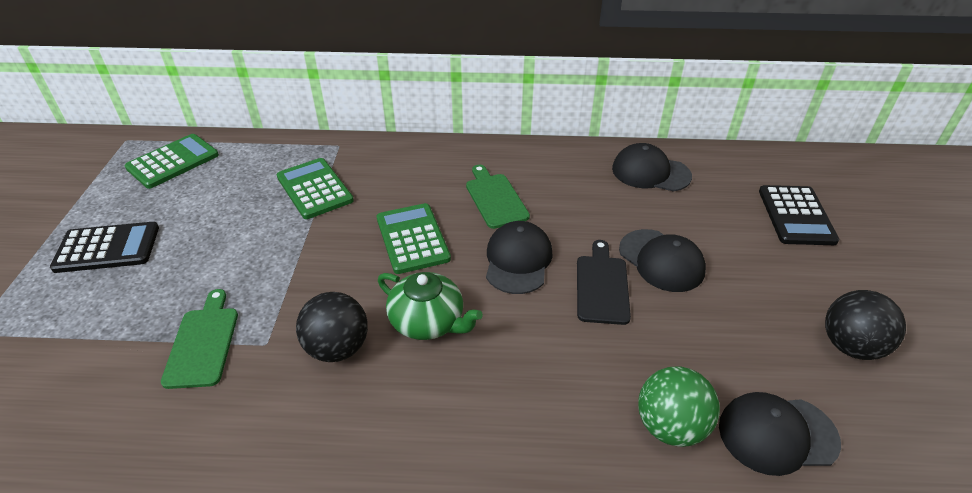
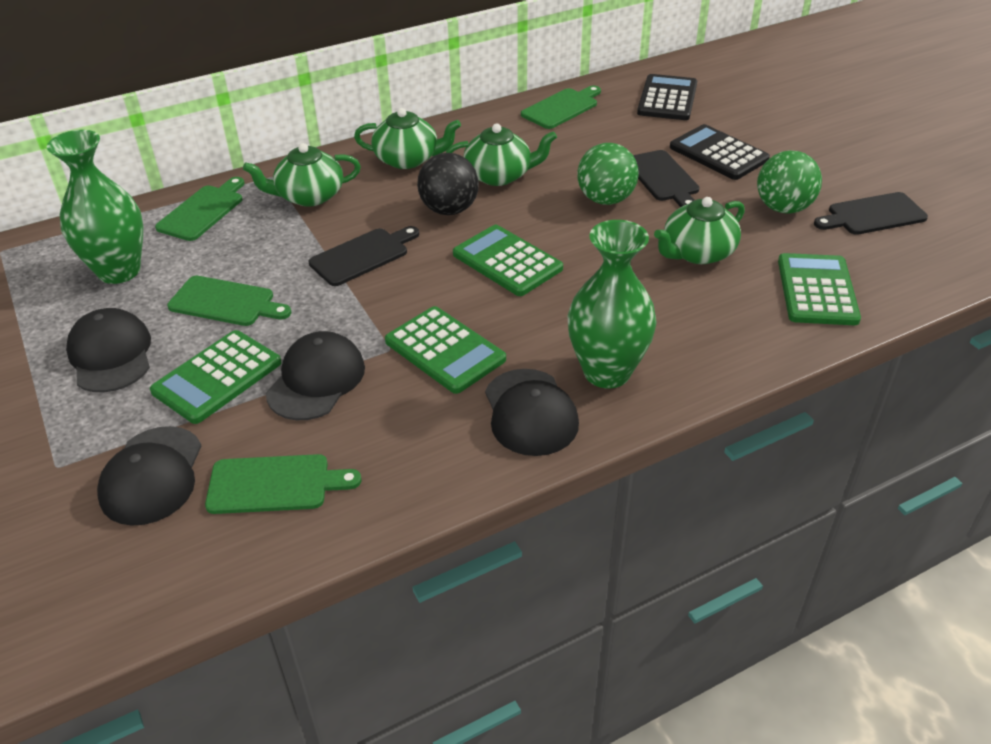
black ball: 2 -> 1
black cutting board: 1 -> 3
green ball: 1 -> 2
green calculator: 3 -> 4
green cutting board: 2 -> 4
green teapot: 1 -> 4
green vase: 0 -> 2

